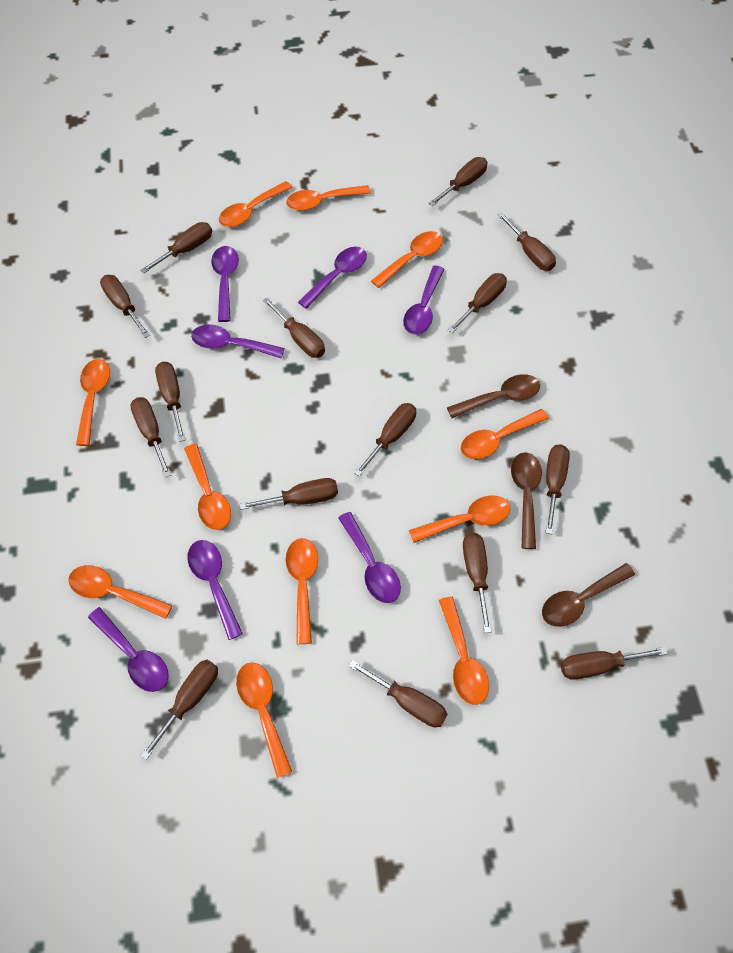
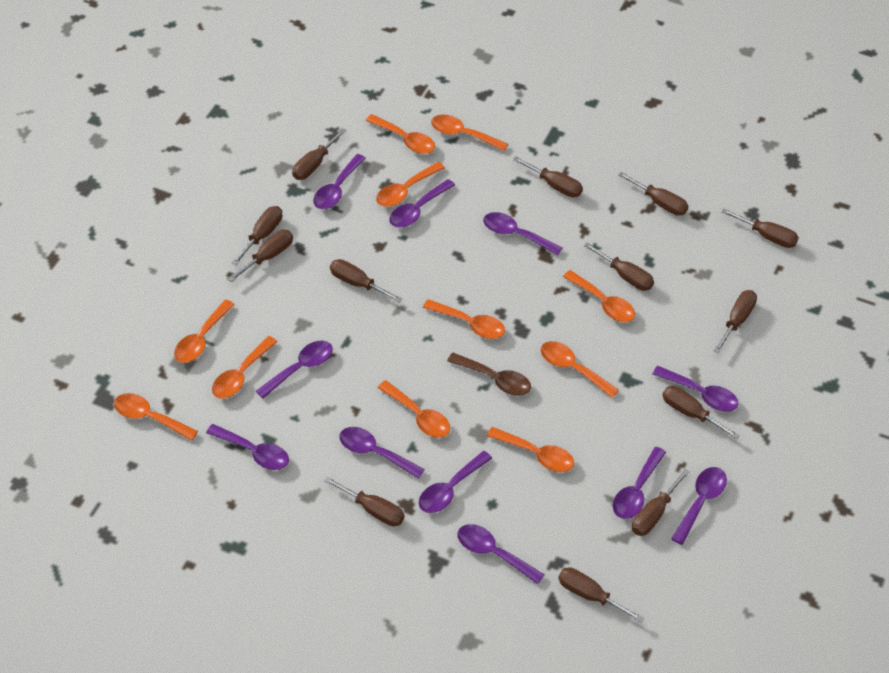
brown screwdriver: 15 -> 13
brown spoon: 3 -> 1
purple spoon: 7 -> 11

